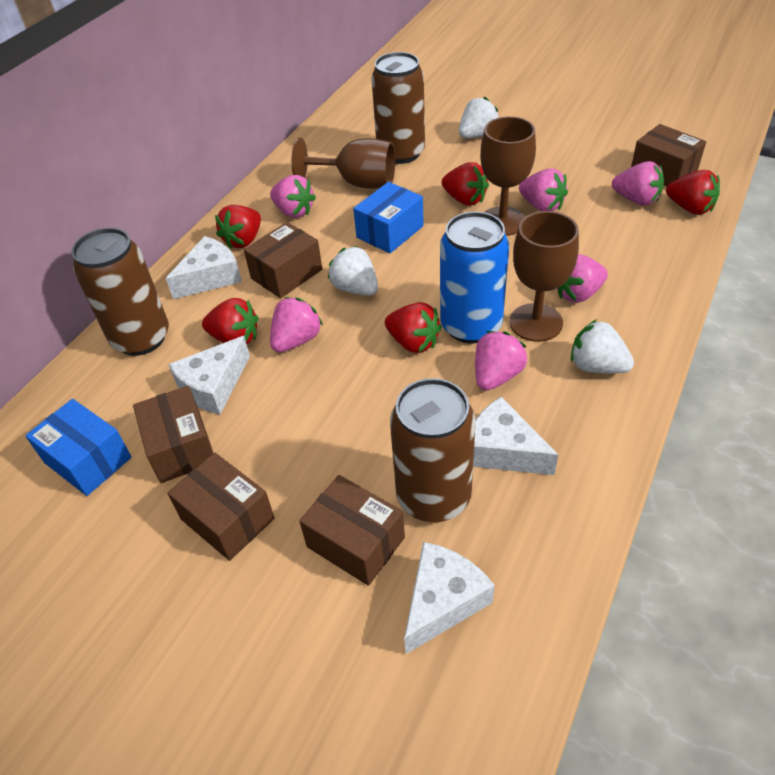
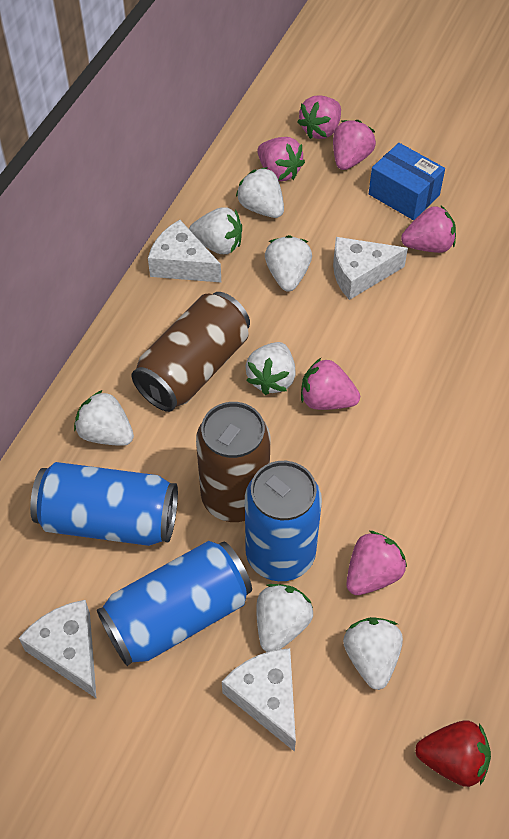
blue box: 2 -> 1
blue can: 1 -> 3
brown box: 5 -> 0
brown can: 3 -> 2
brown goblet: 3 -> 0
red strawberry: 5 -> 1
white strawberry: 3 -> 7

